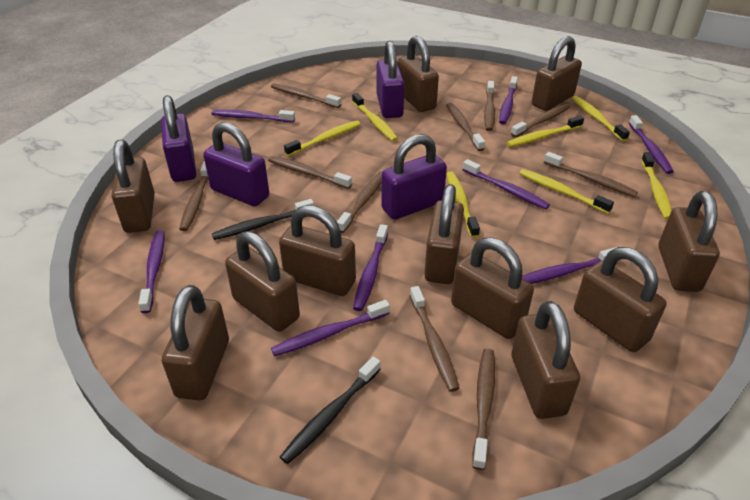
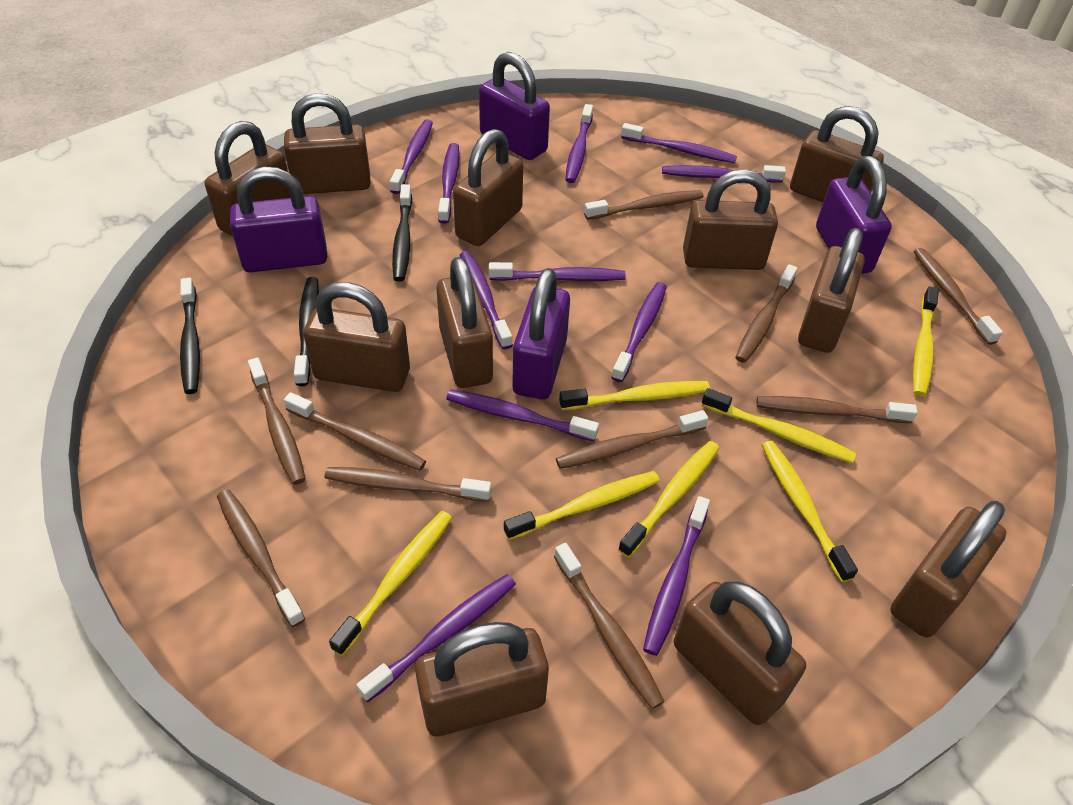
black toothbrush: 2 -> 3
purple toothbrush: 8 -> 11

